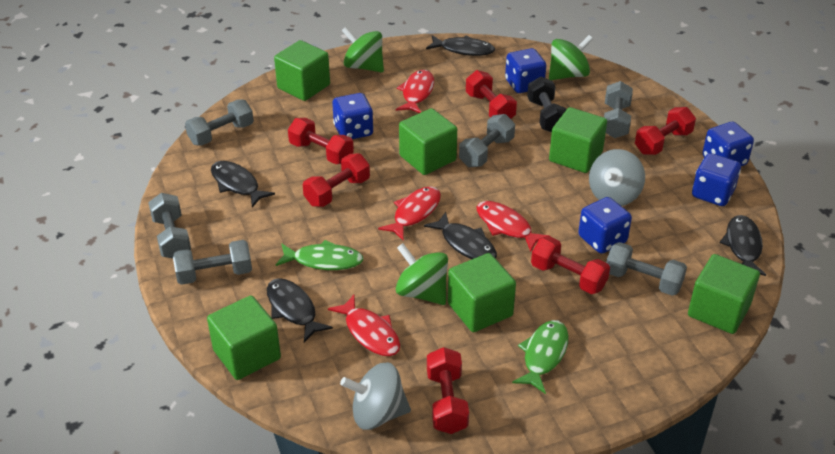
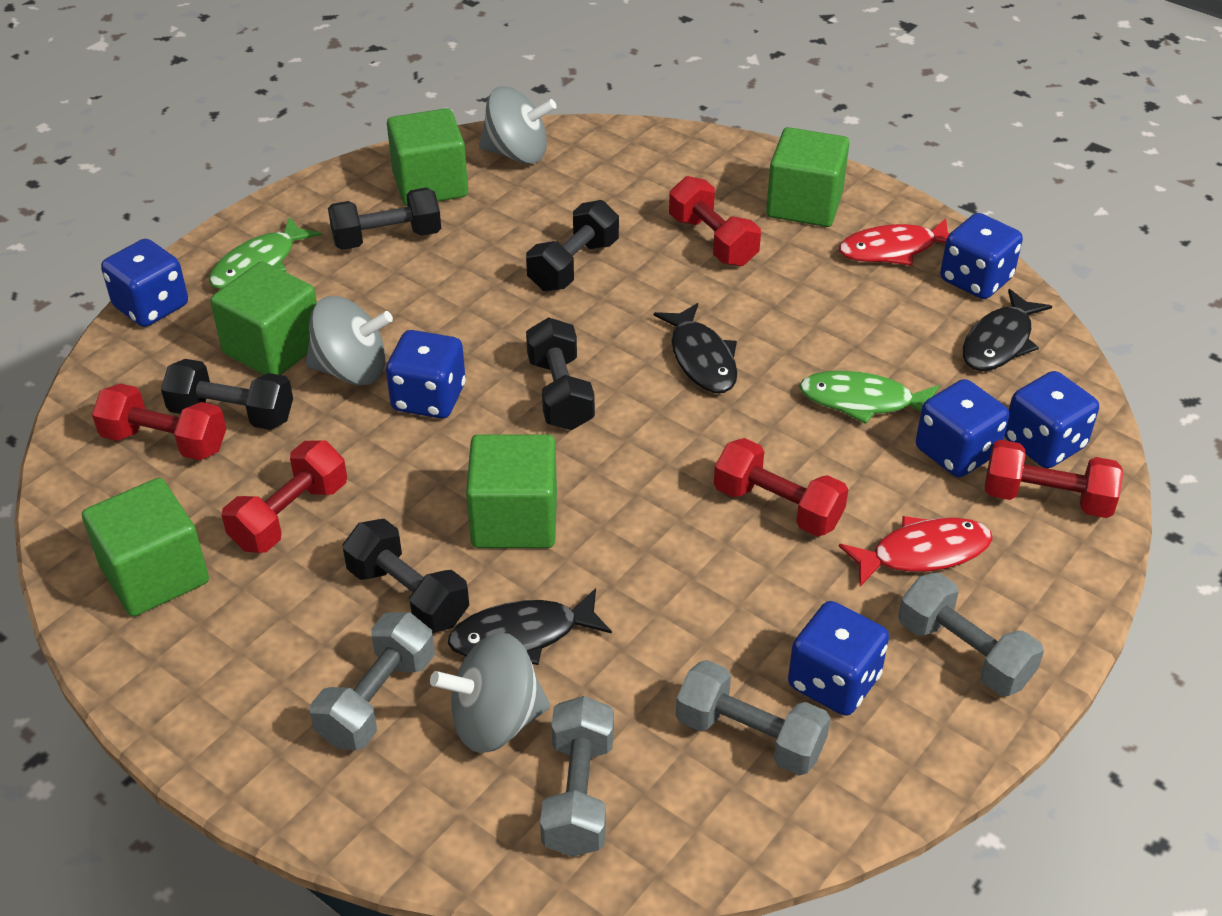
black dumbbell: 1 -> 5
black fish: 5 -> 3
blue dice: 5 -> 6
green cube: 6 -> 5
green spinning top: 3 -> 0
grey dumbbell: 6 -> 4
grey spinning top: 2 -> 3
red dumbbell: 6 -> 5
red fish: 4 -> 2

